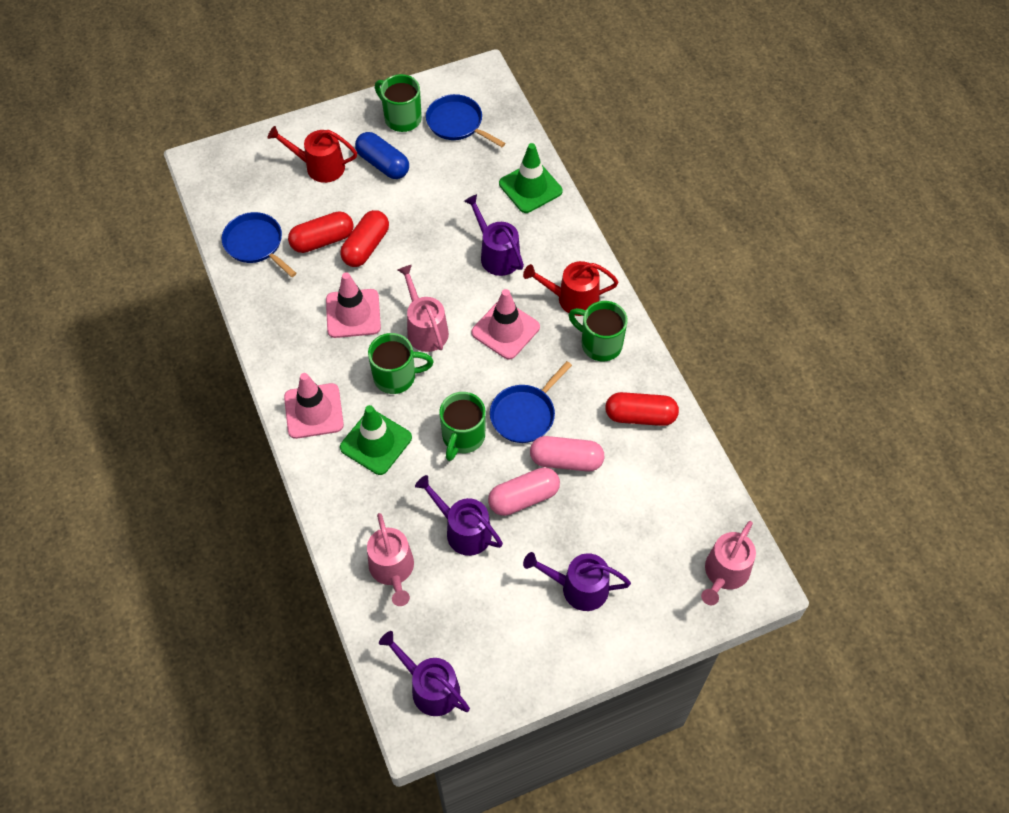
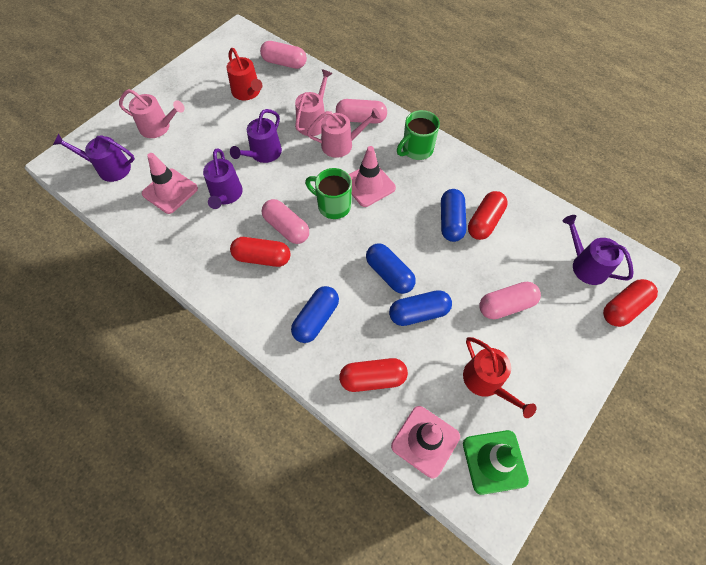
blue capsule: 1 -> 4
blue pan: 3 -> 0
green mug: 4 -> 2
green traffic cone: 2 -> 1
pink capsule: 2 -> 4
red capsule: 3 -> 4

